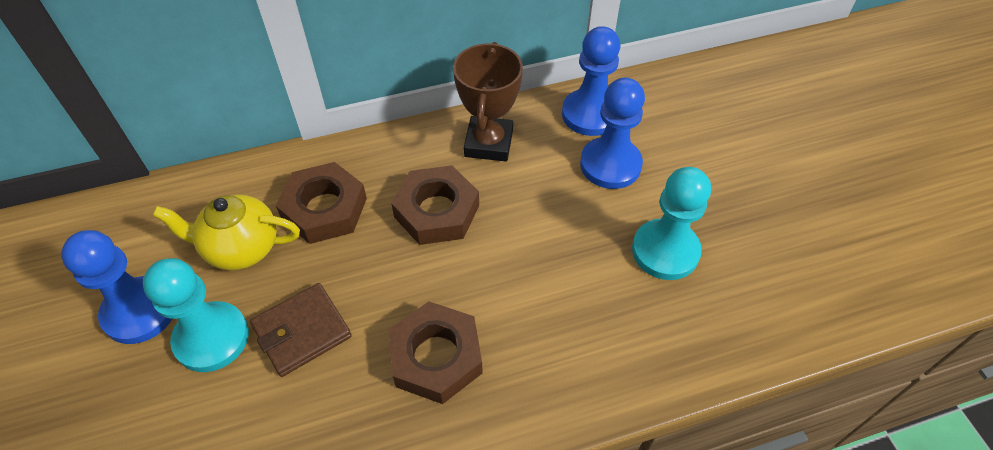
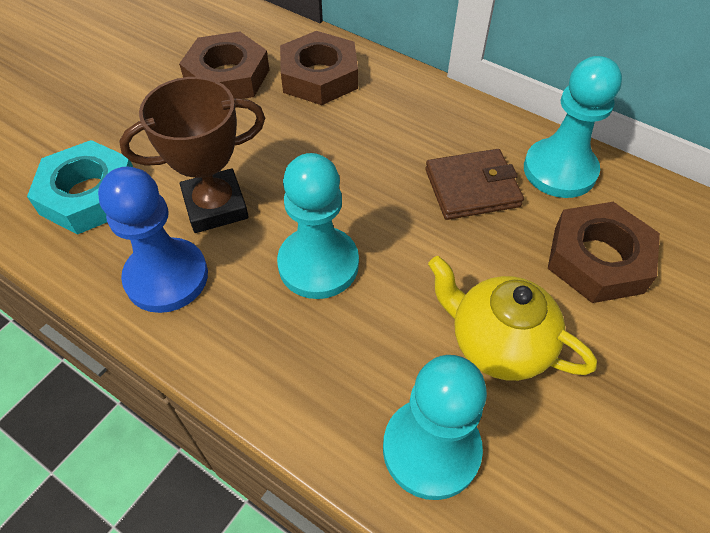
blue pawn: 3 -> 1
turquoise nut: 0 -> 1
turquoise pawn: 2 -> 3

